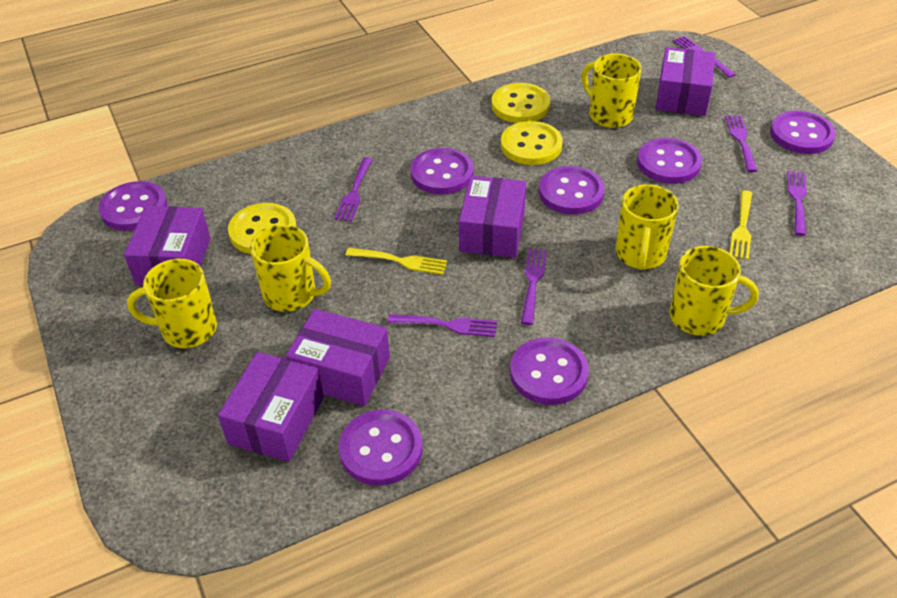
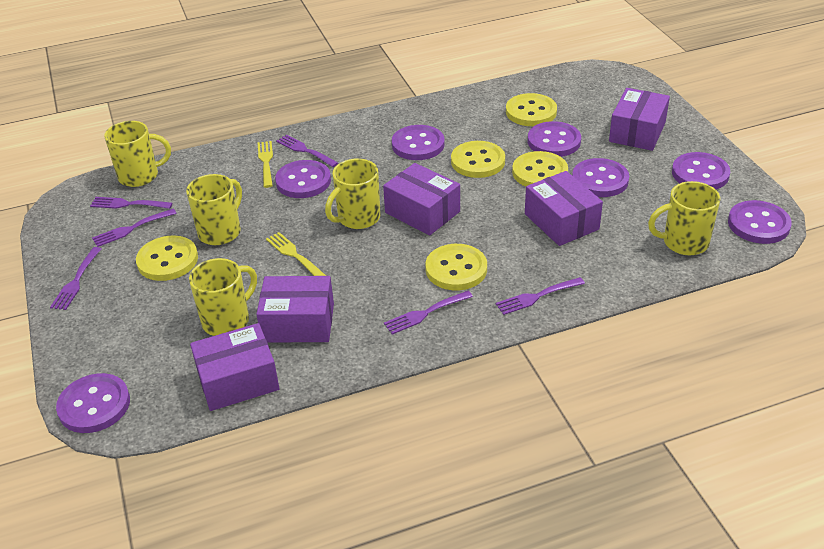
yellow button: 3 -> 5

